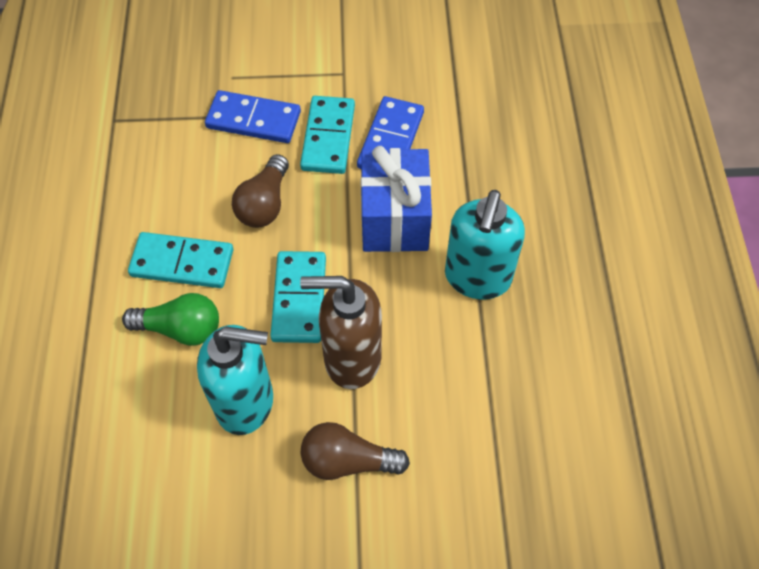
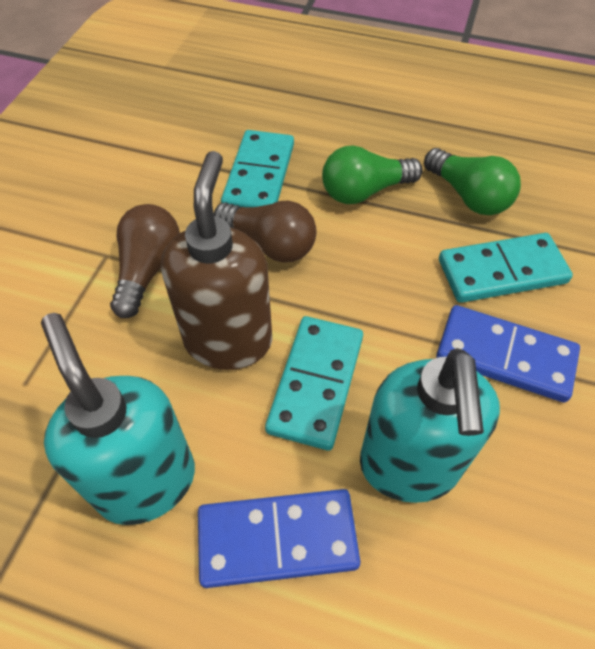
blue gift: 1 -> 0
green light bulb: 1 -> 2

